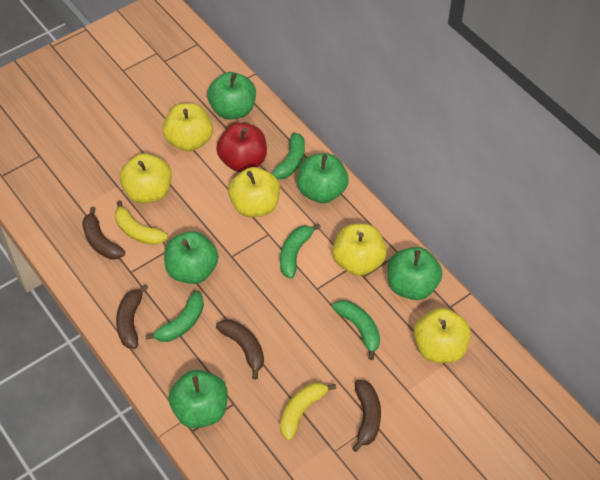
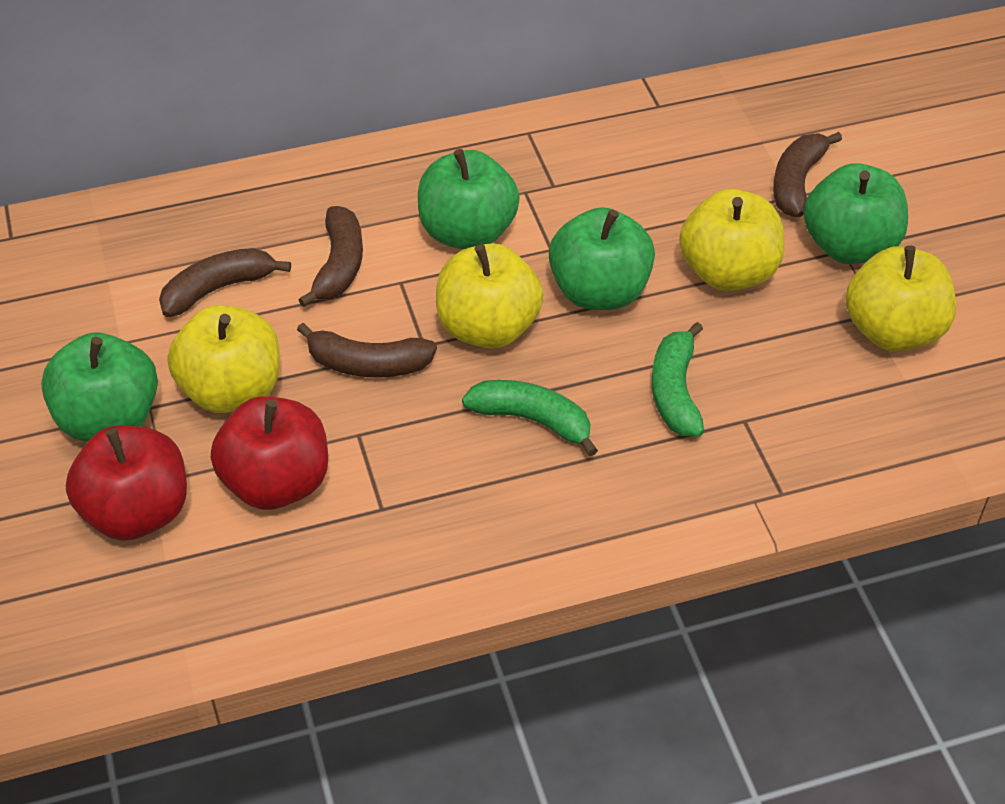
green apple: 5 -> 4
green banana: 4 -> 2
red apple: 1 -> 2
yellow apple: 5 -> 4
yellow banana: 2 -> 0

